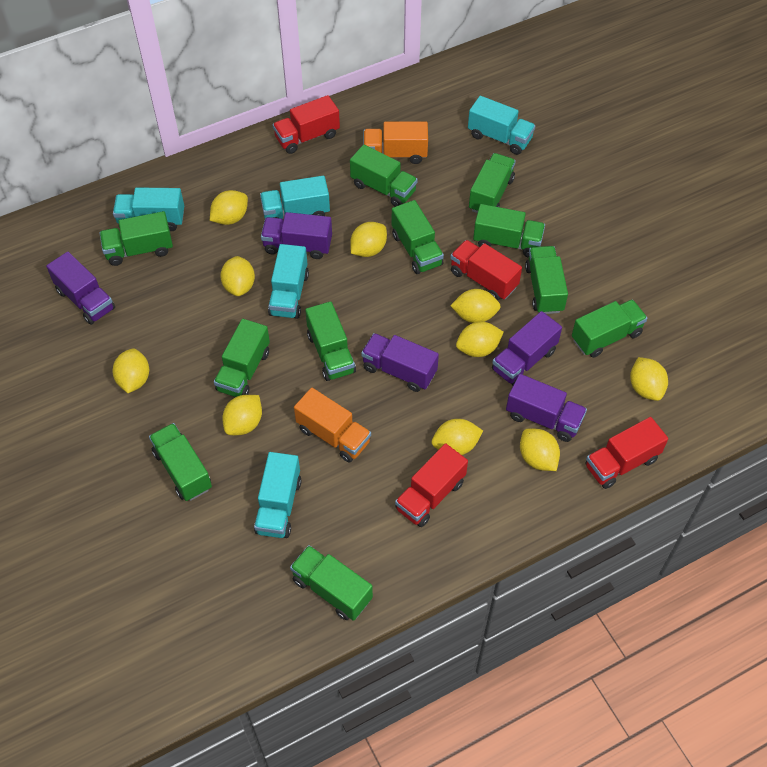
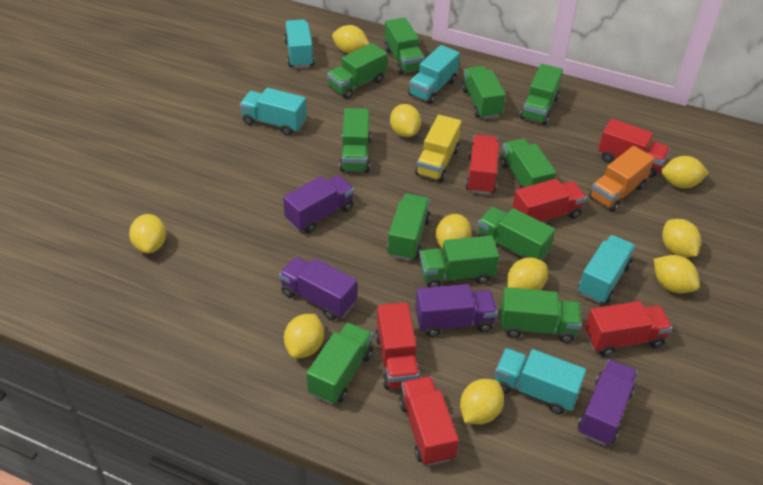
orange truck: 2 -> 1
purple truck: 5 -> 4
red truck: 4 -> 6
yellow truck: 0 -> 1

